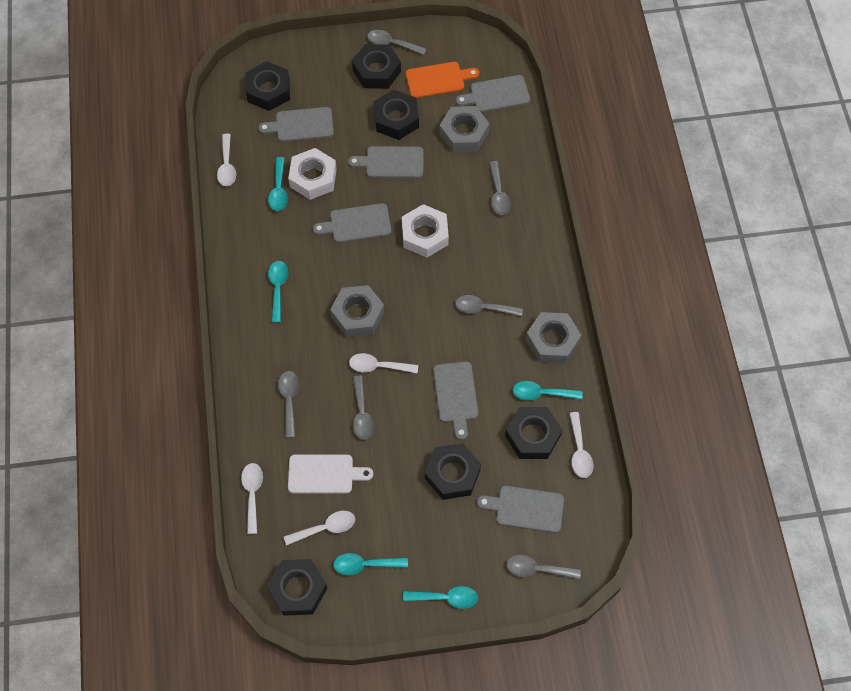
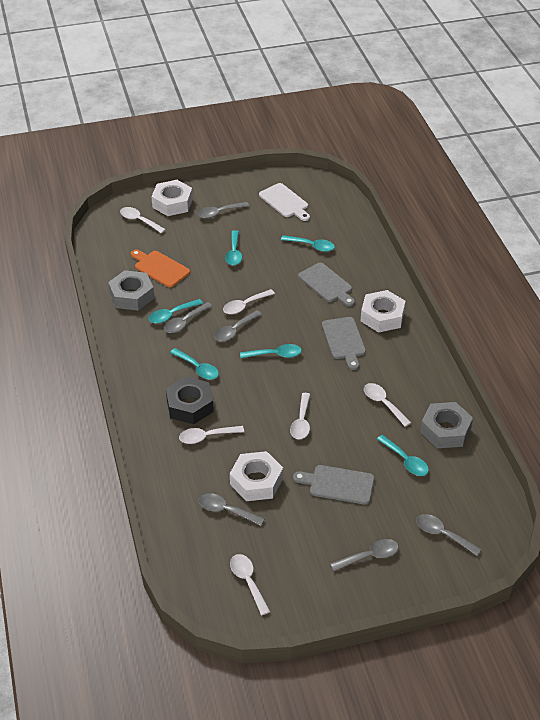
black nut: 6 -> 1
grey cutting board: 6 -> 3
grey nut: 3 -> 2
turquoise spoon: 5 -> 6
white nut: 2 -> 3
white spoon: 5 -> 6

